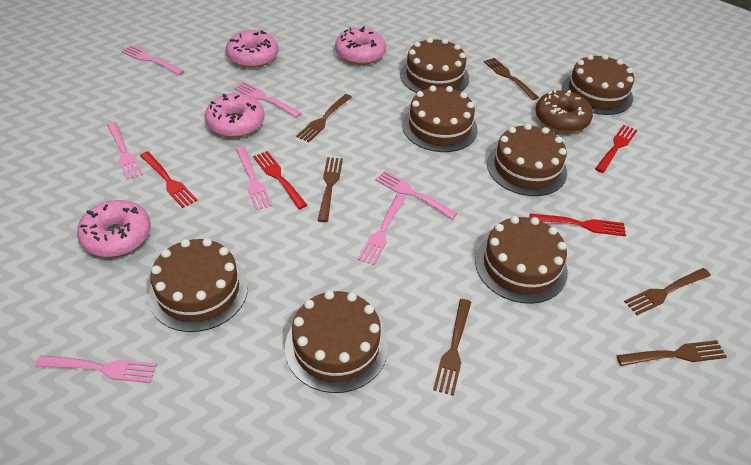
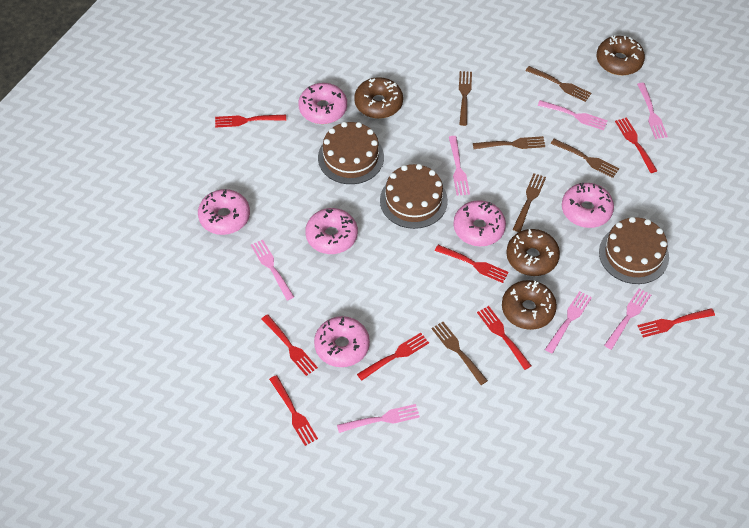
brown cake: 7 -> 3
brown donut: 1 -> 4
pink donut: 4 -> 6
red fork: 4 -> 8

